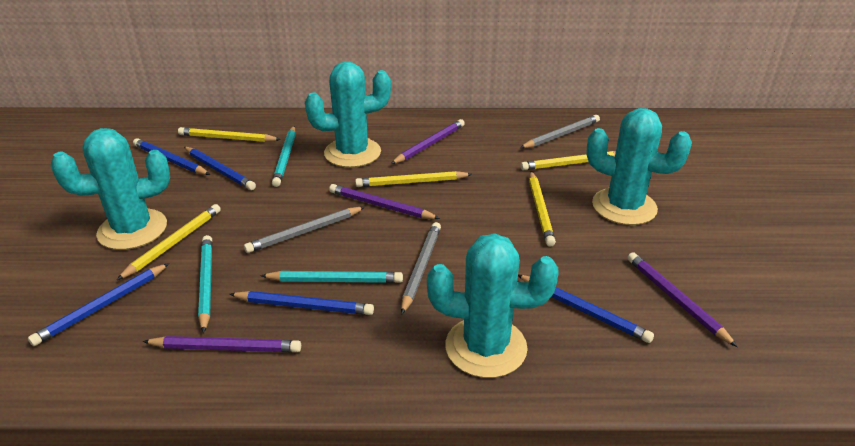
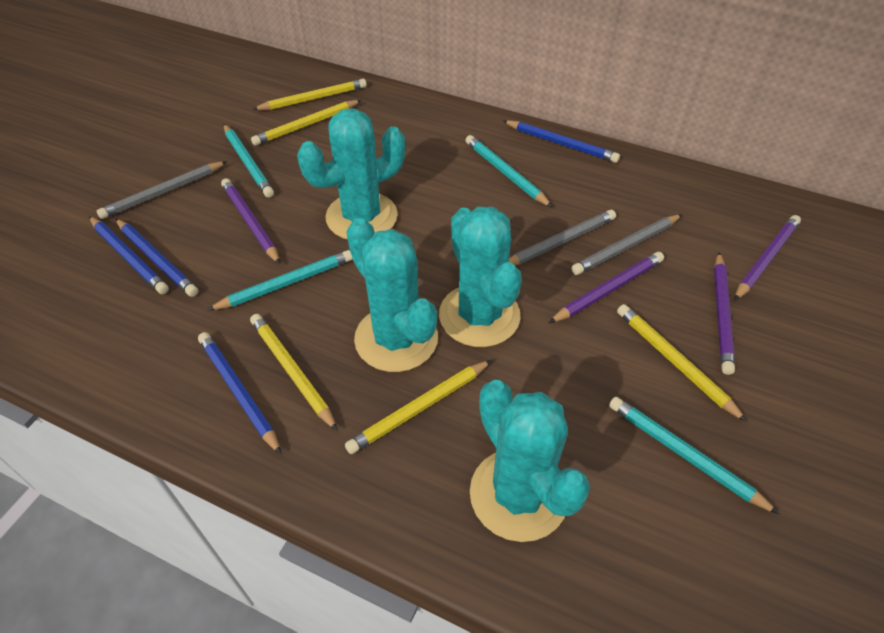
blue pencil: 5 -> 4
turquoise pencil: 3 -> 4

